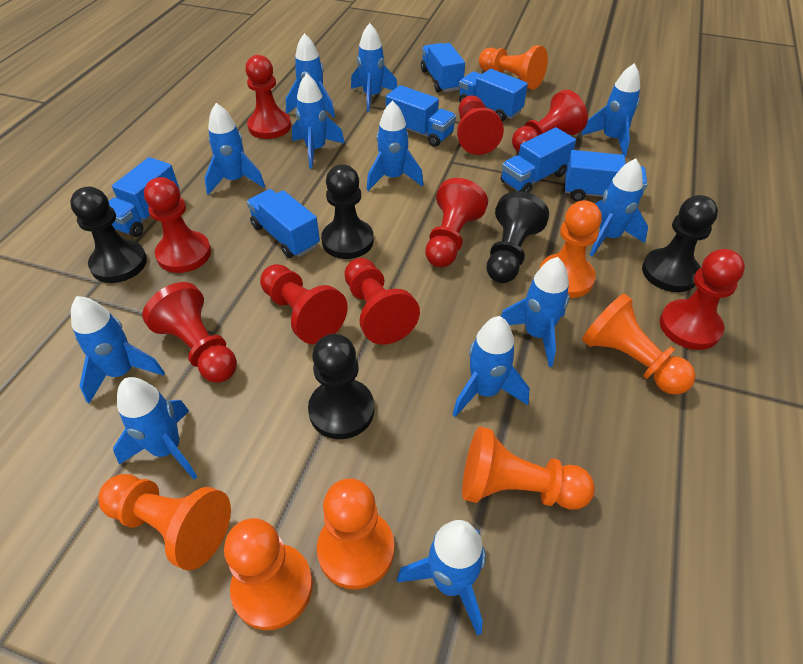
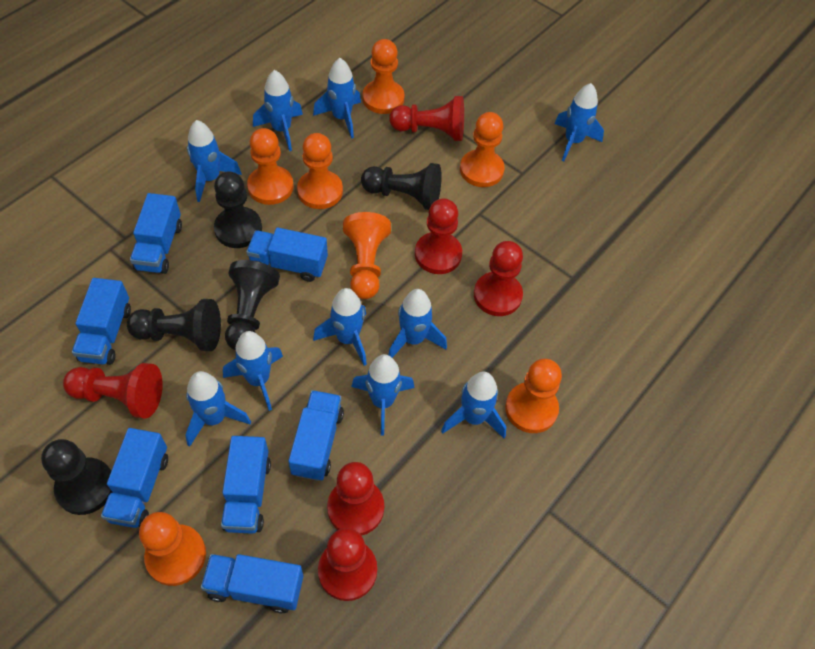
blue rocket: 12 -> 10
red pawn: 9 -> 6

